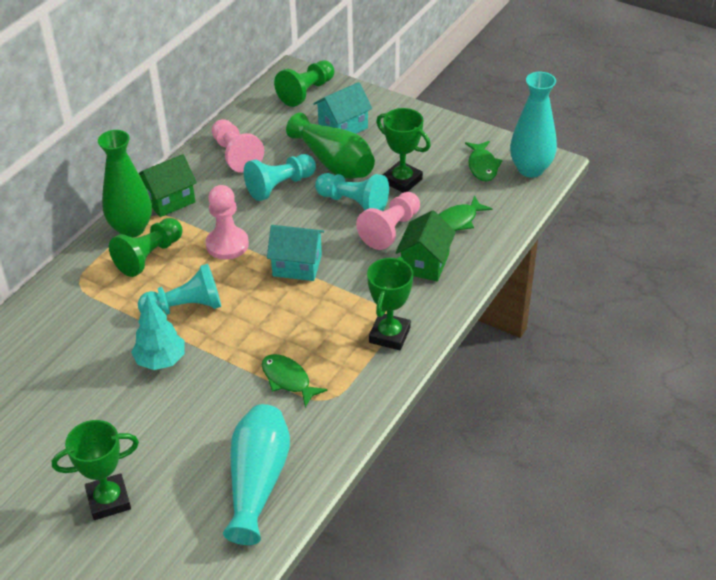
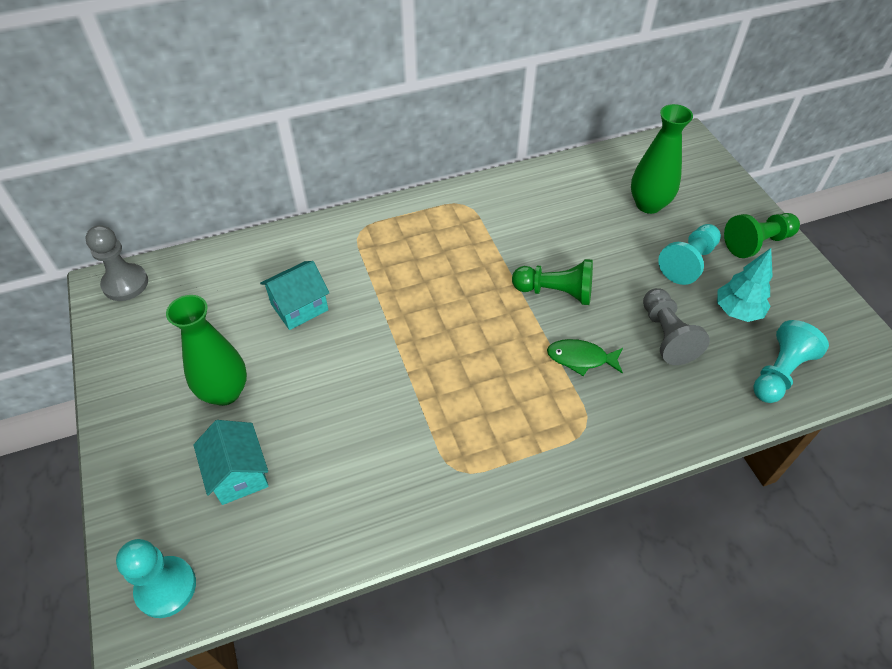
green fish: 3 -> 1
green house: 2 -> 0
green trophy: 3 -> 0
grey pawn: 0 -> 2
pink pawn: 3 -> 0
turquoise vase: 2 -> 0

